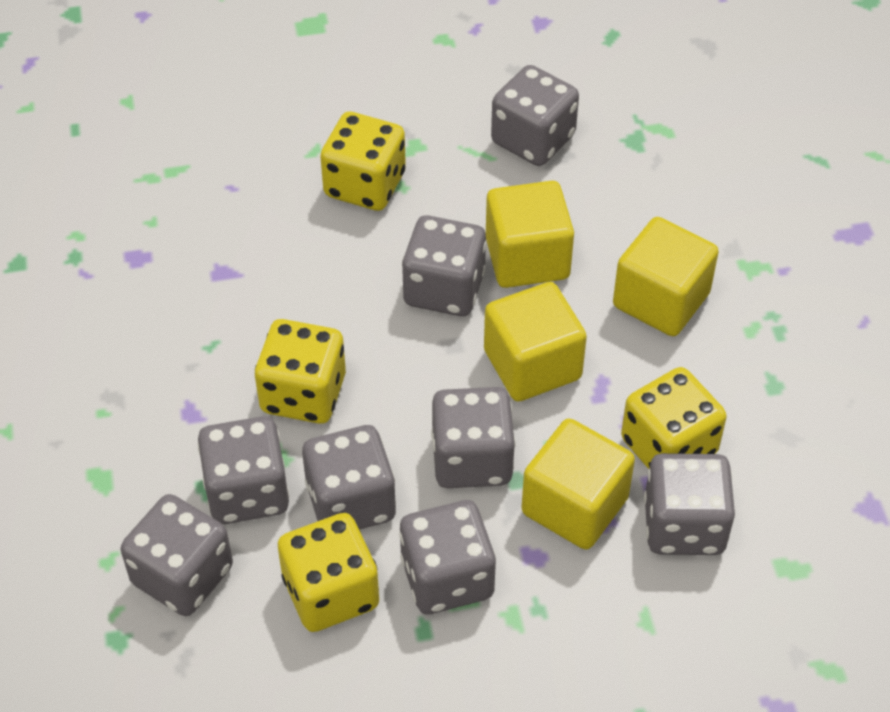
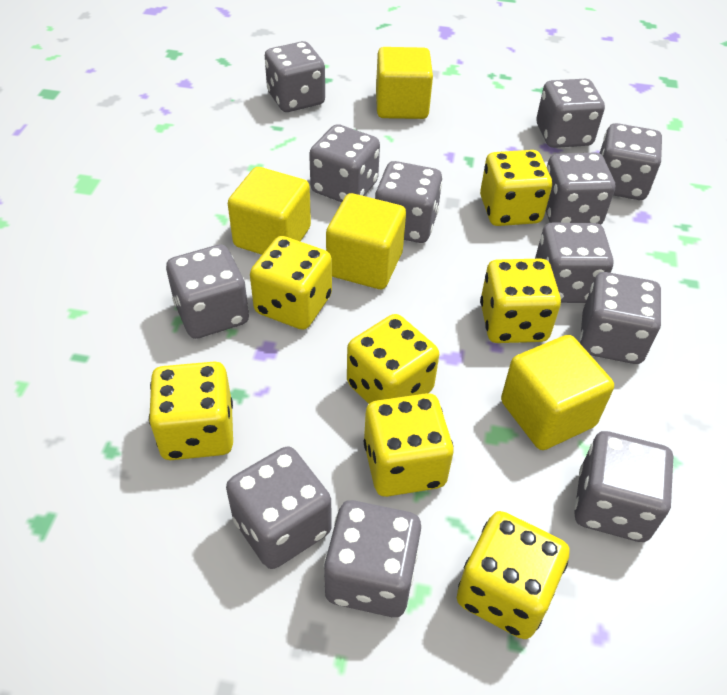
grey dice: 8 -> 12
yellow dice: 4 -> 7

